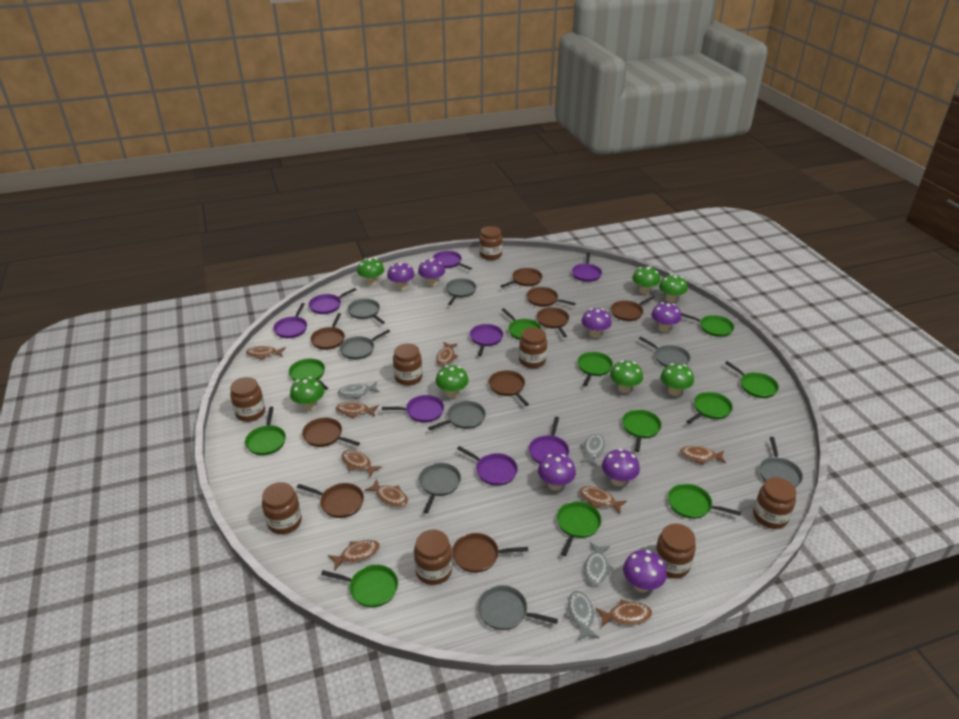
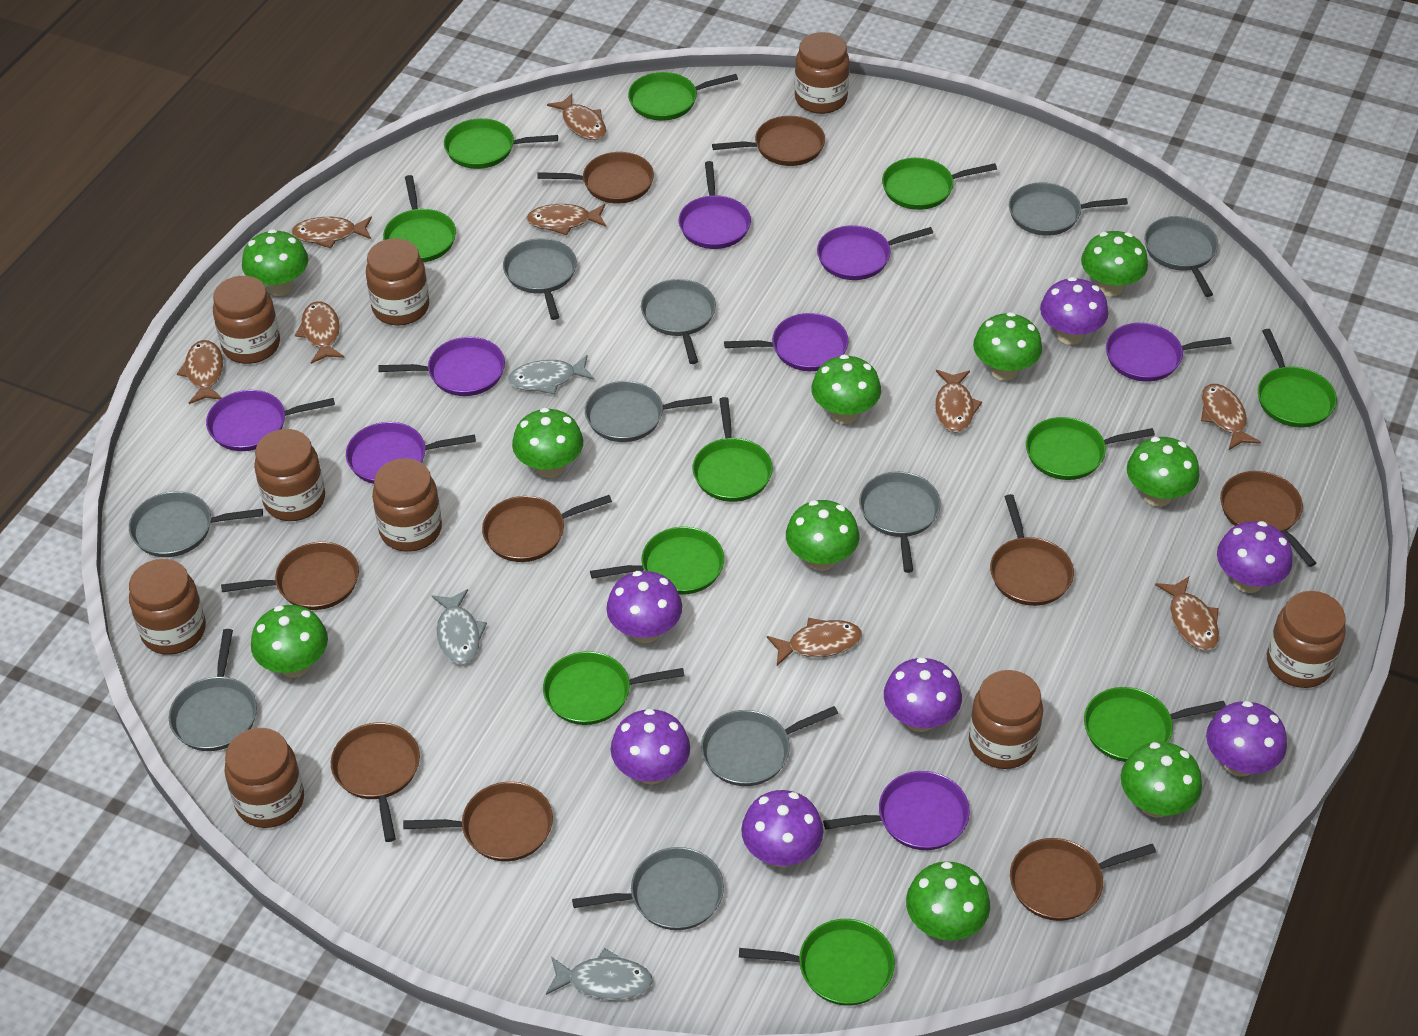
brown jar: 8 -> 9
green mushroom: 7 -> 10
grey fish: 4 -> 3
grey pan: 8 -> 10

